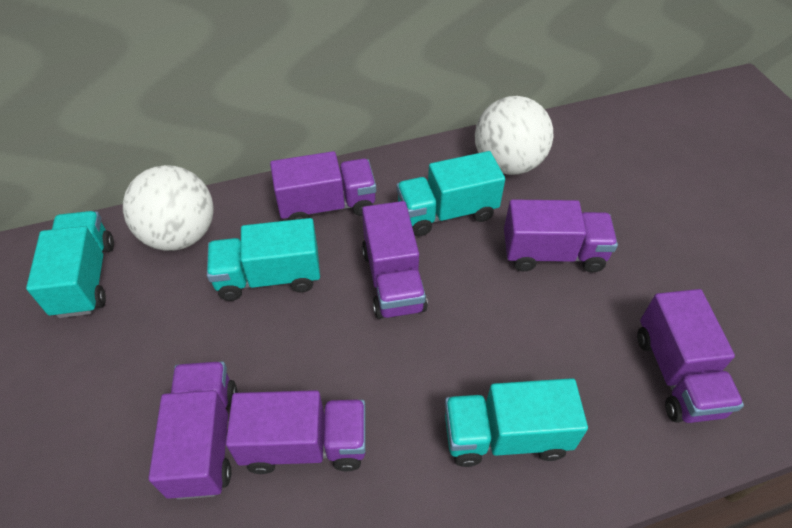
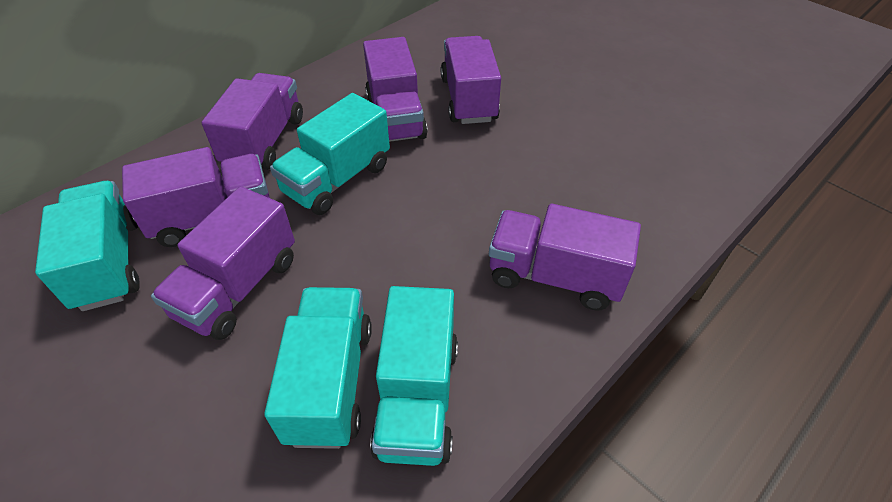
white ball: 2 -> 0

